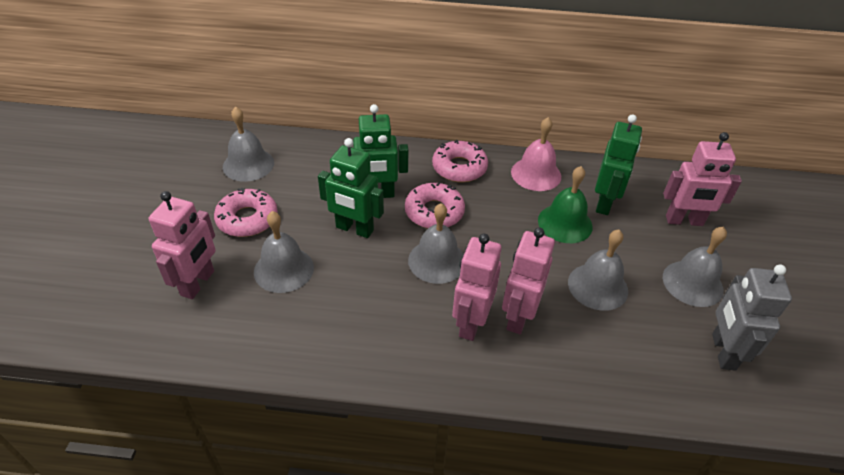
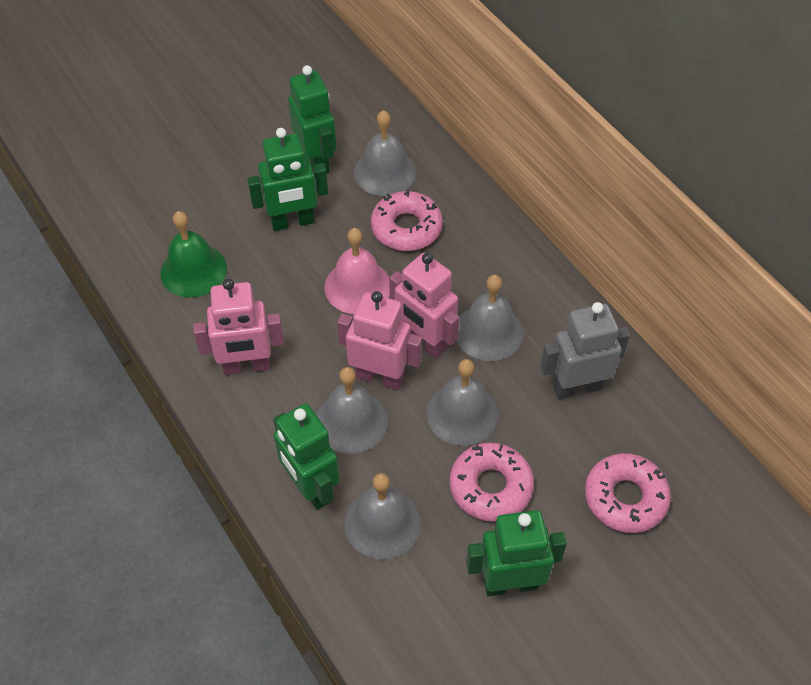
green robot: 3 -> 4
pink robot: 4 -> 3

